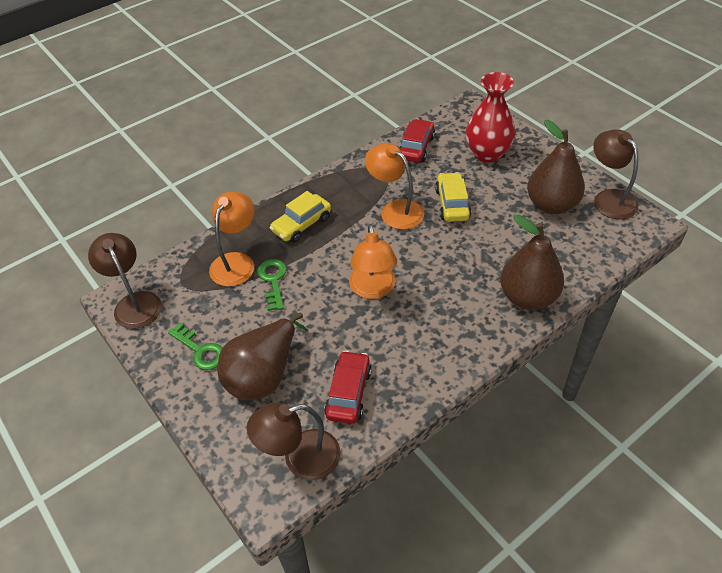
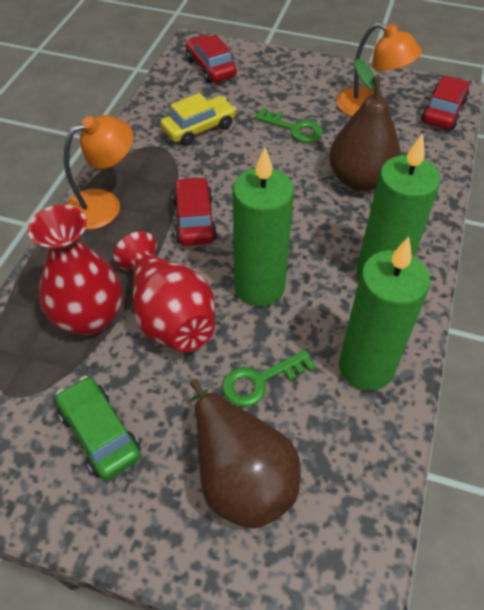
brown lamp: 3 -> 0
brown pear: 3 -> 2
green candle: 0 -> 3
green car: 0 -> 1
orange lamp: 3 -> 2
red car: 2 -> 3
red vase: 1 -> 2
yellow car: 2 -> 1

